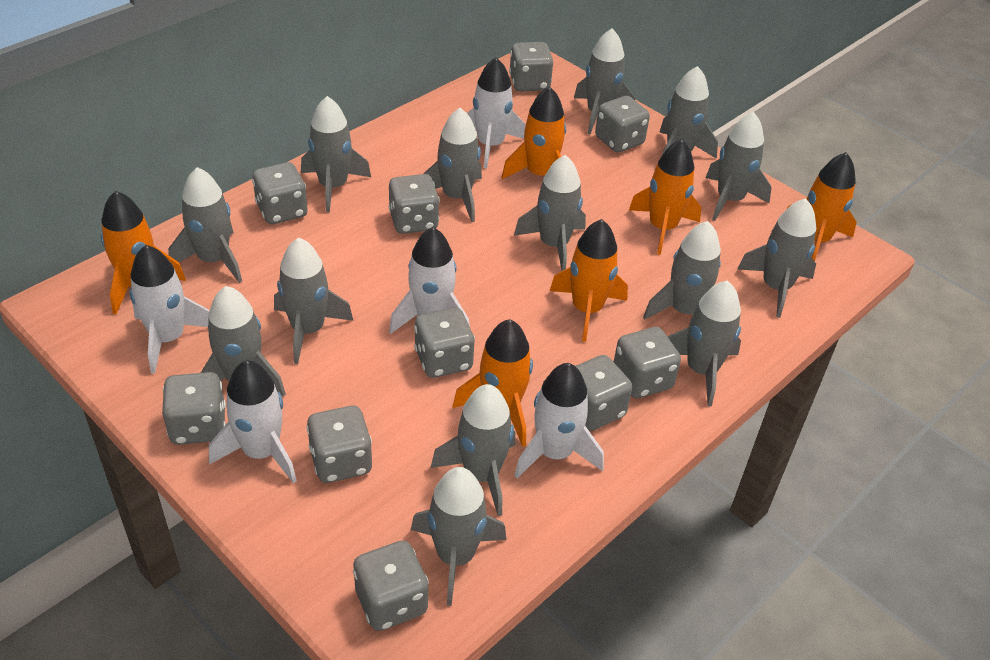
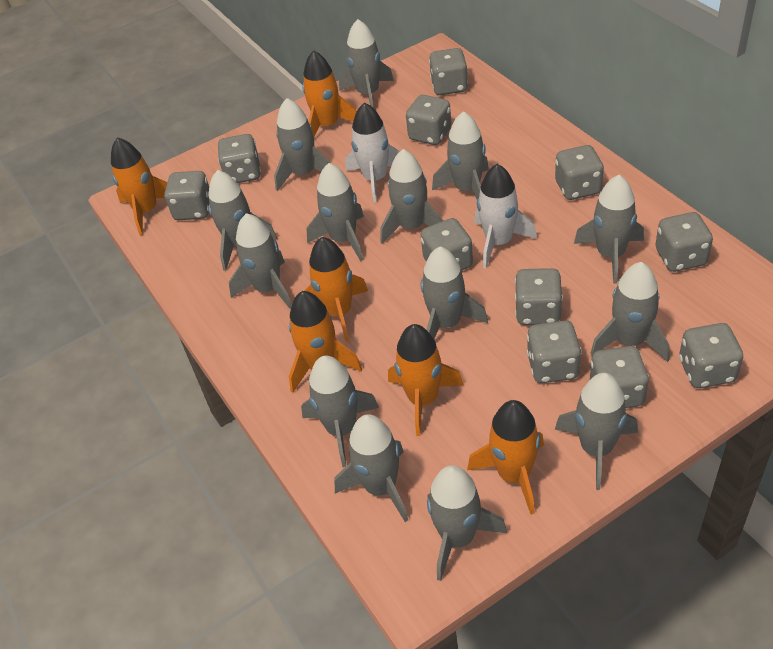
grey dice: 10 -> 11
white rocket: 5 -> 2

